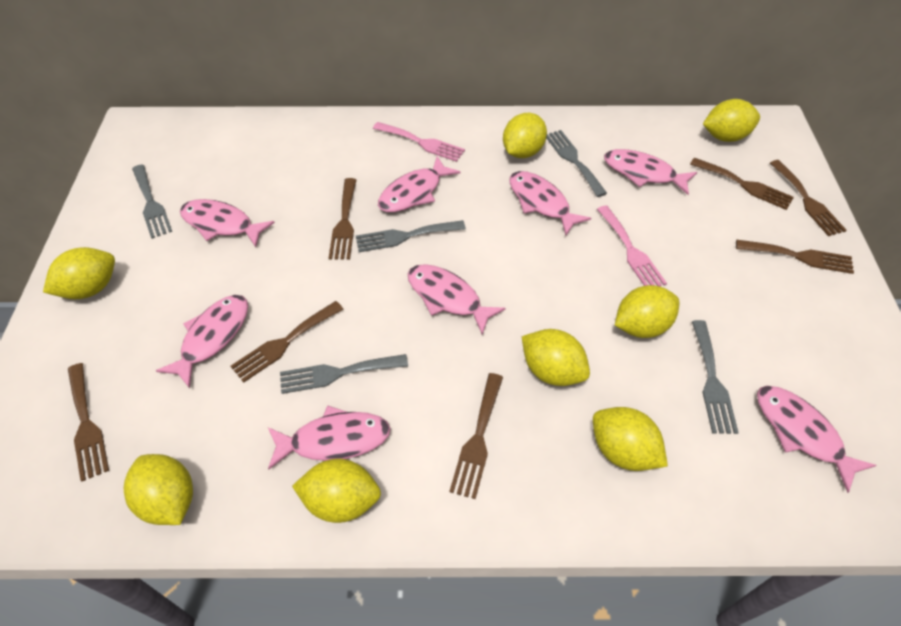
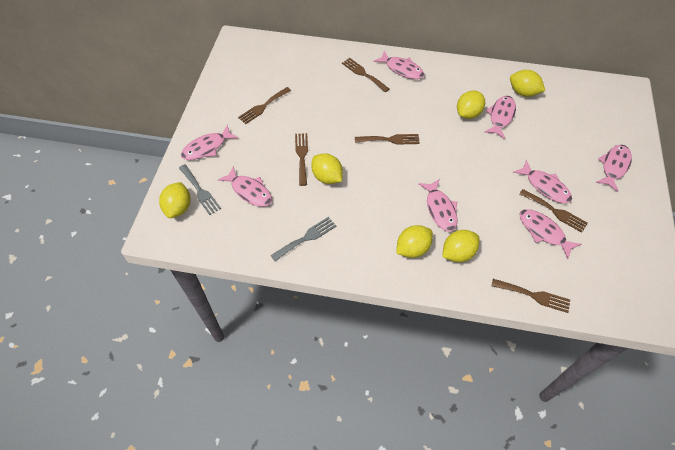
brown fork: 7 -> 6
grey fork: 5 -> 2
pink fork: 2 -> 0
yellow lemon: 8 -> 6

